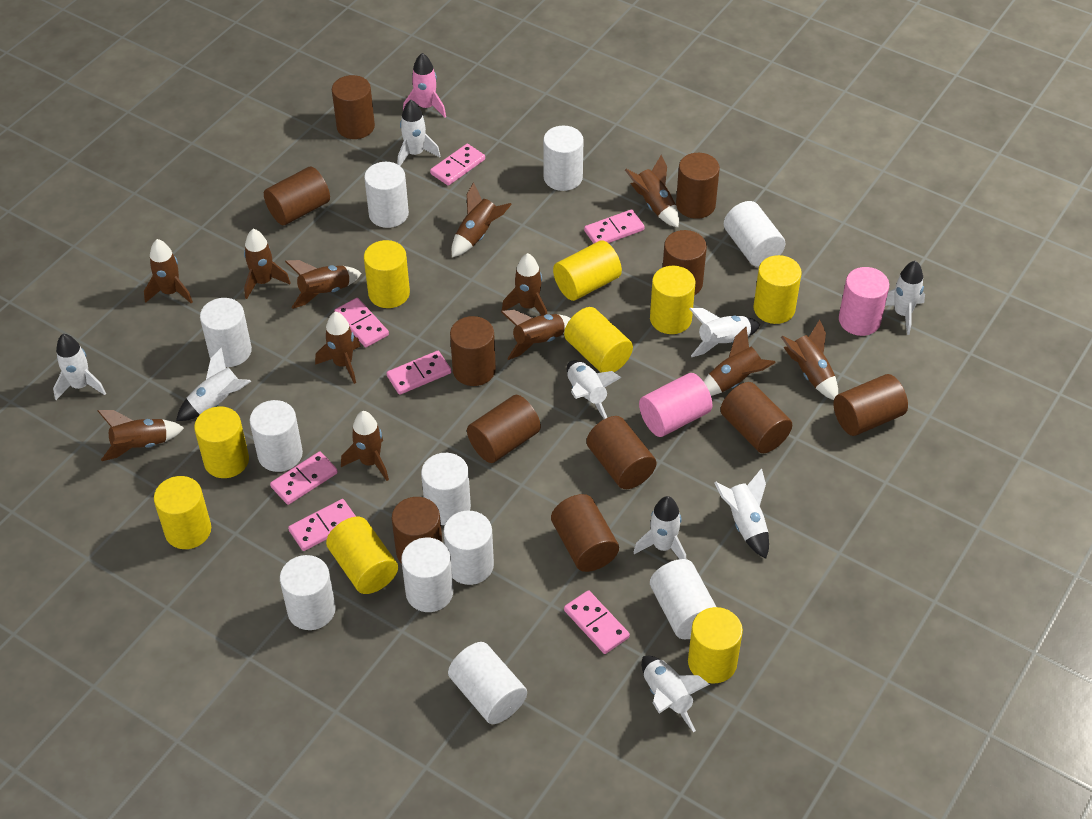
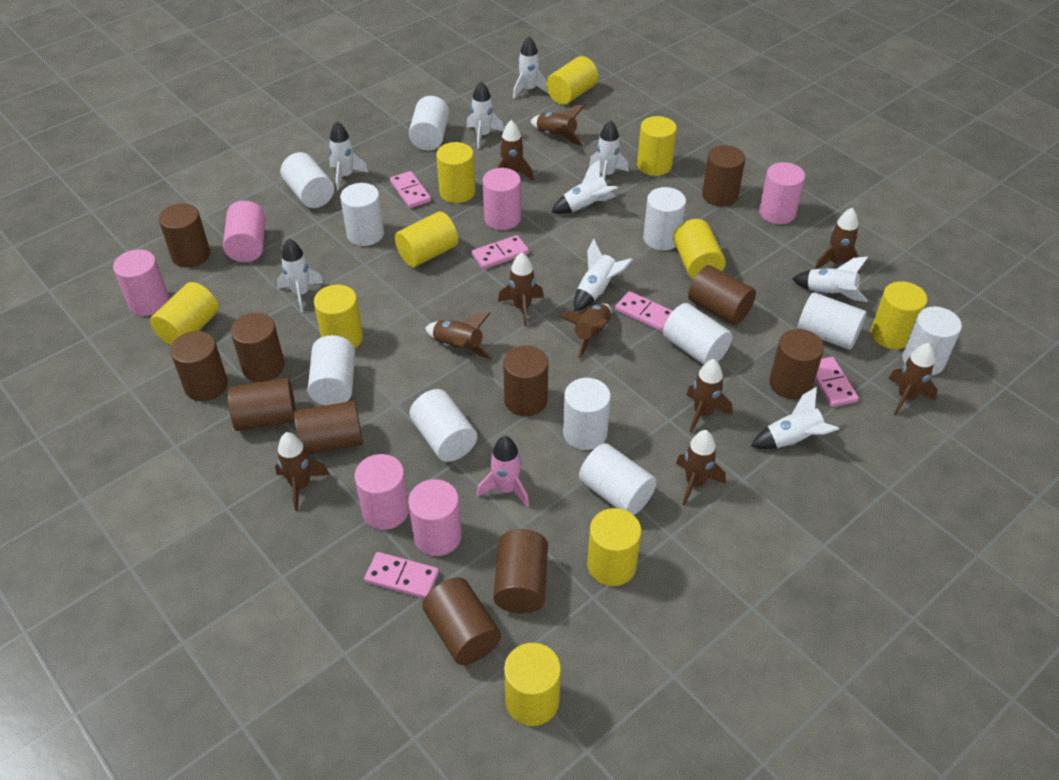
brown rocket: 12 -> 10
pink cylinder: 2 -> 6
pink domino: 7 -> 5
yellow cylinder: 9 -> 10

